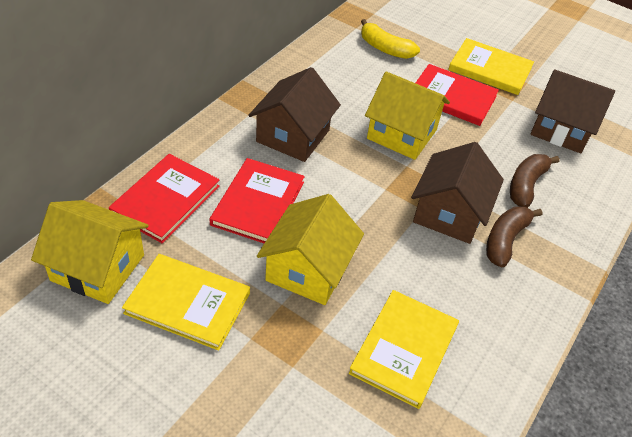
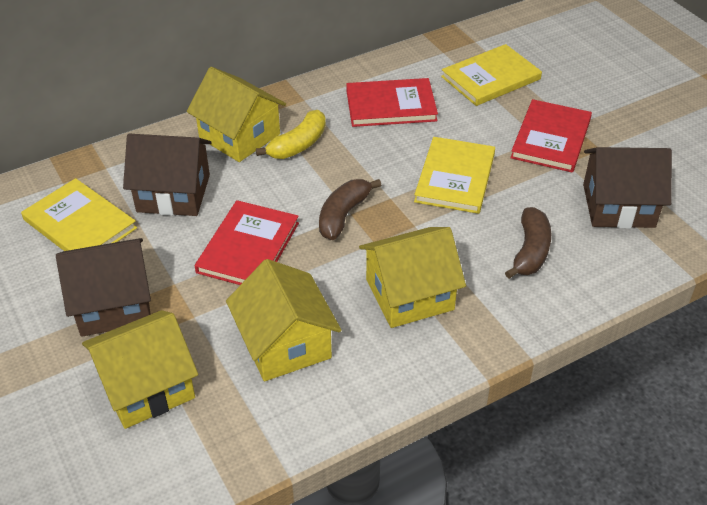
yellow house: 3 -> 4

